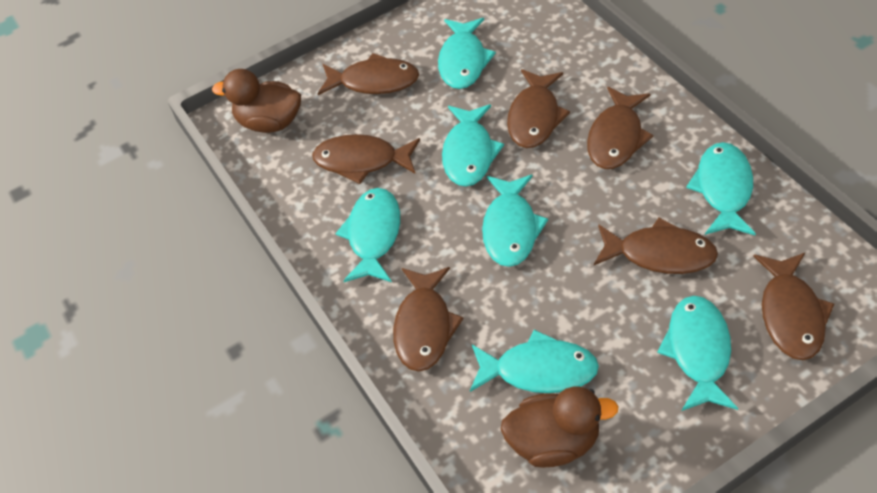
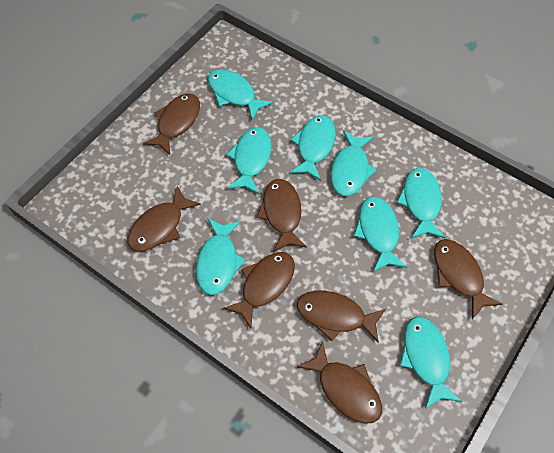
brown duck: 2 -> 0
turquoise fish: 7 -> 8

